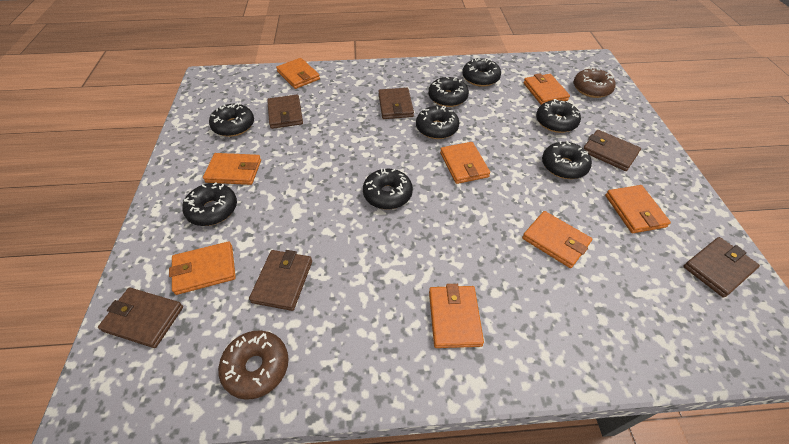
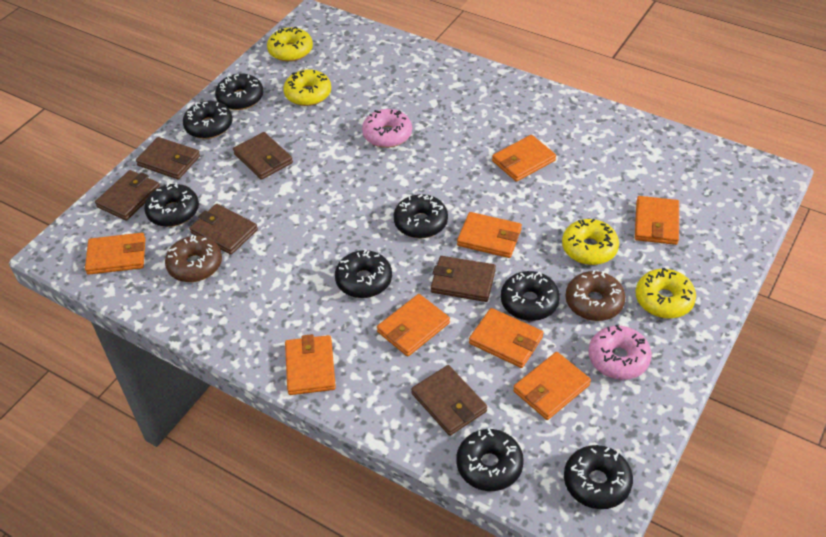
pink donut: 0 -> 2
yellow donut: 0 -> 4

